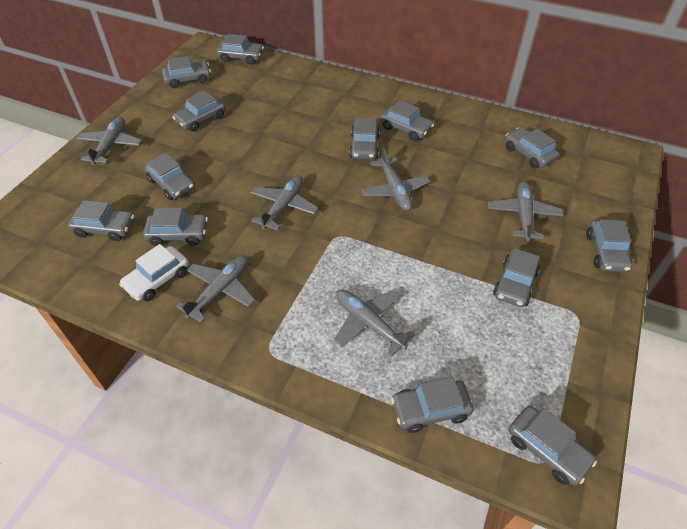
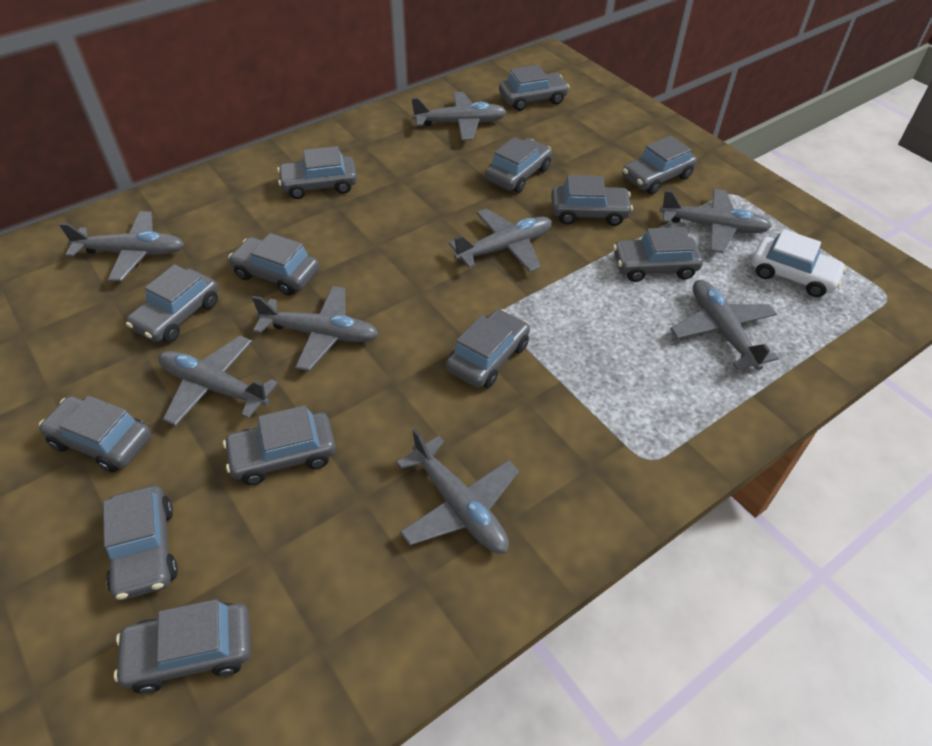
grey plane: 6 -> 8

